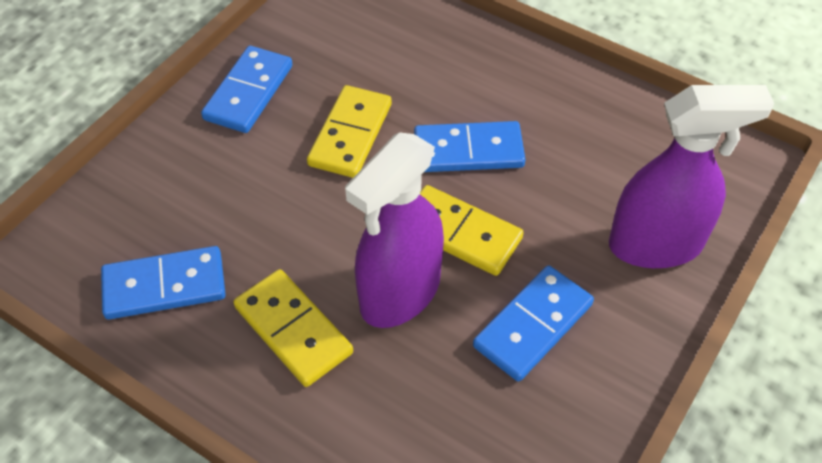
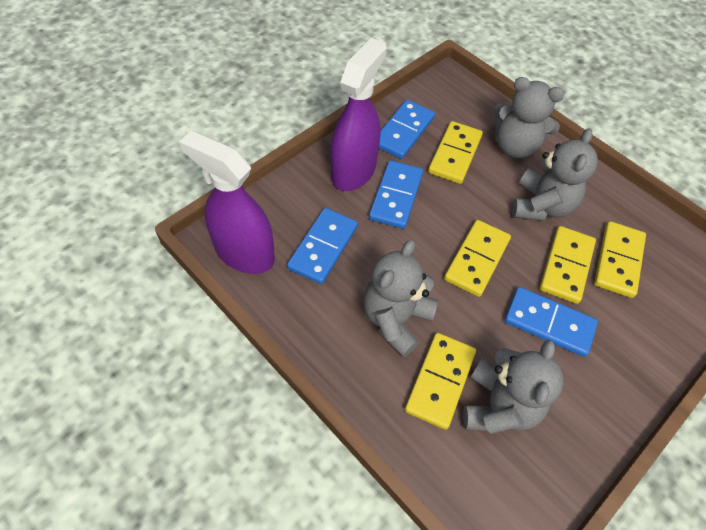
grey teddy bear: 0 -> 4
yellow domino: 3 -> 5

